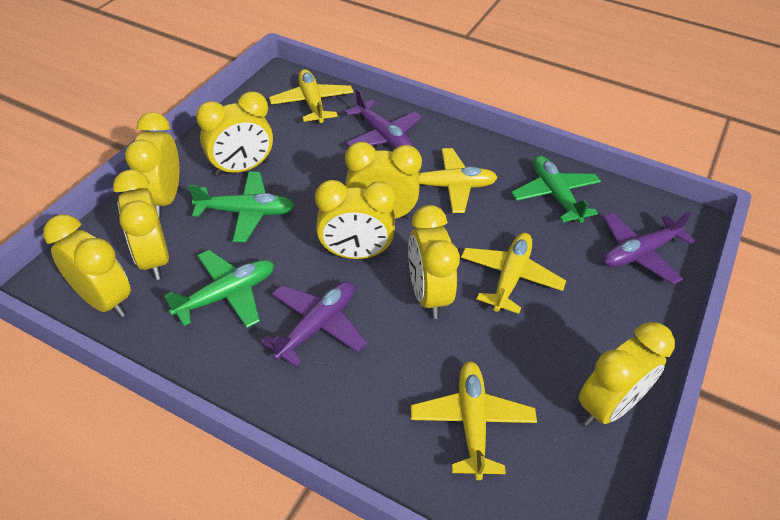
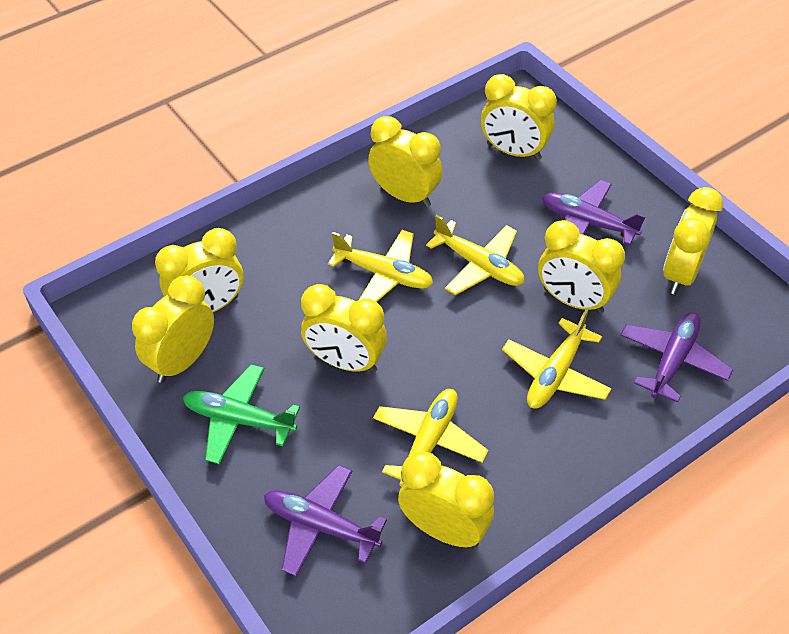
green plane: 3 -> 1

